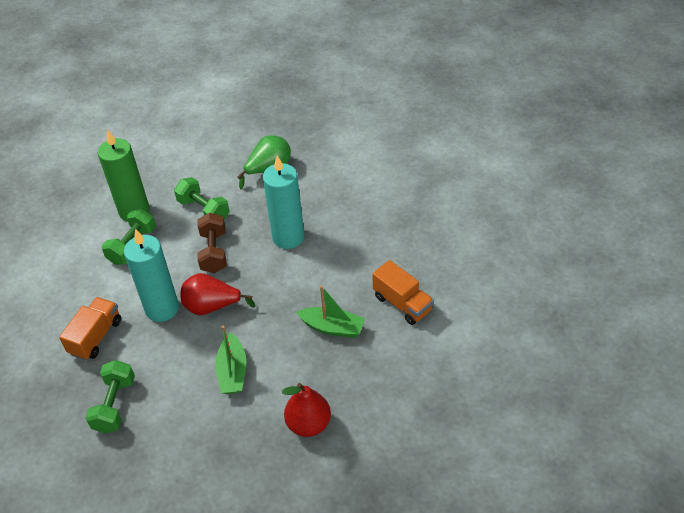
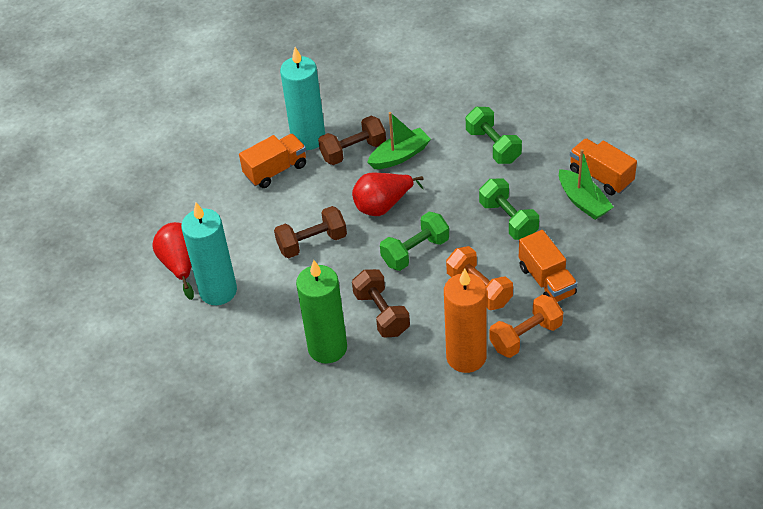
brown dumbbell: 1 -> 3
green pear: 1 -> 0
orange candle: 0 -> 1
orange dumbbell: 0 -> 2
orange truck: 2 -> 3

